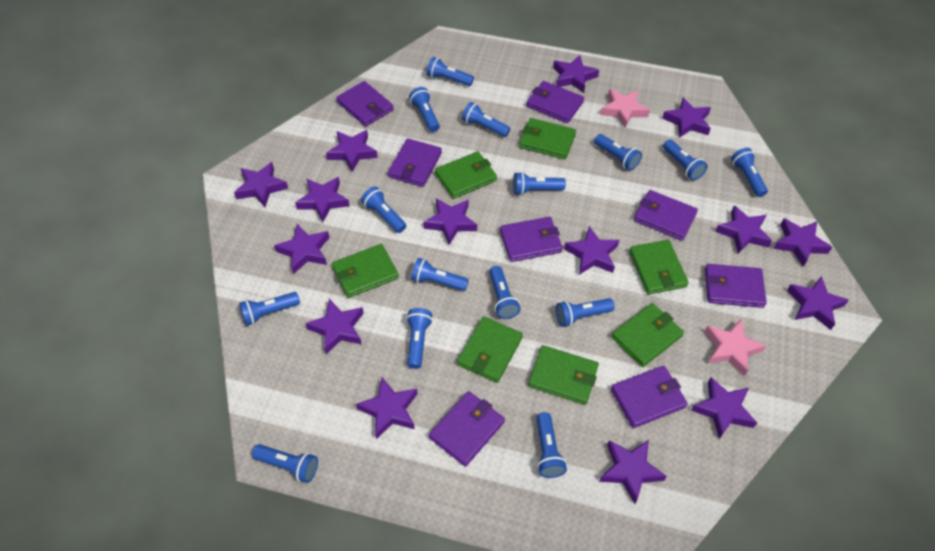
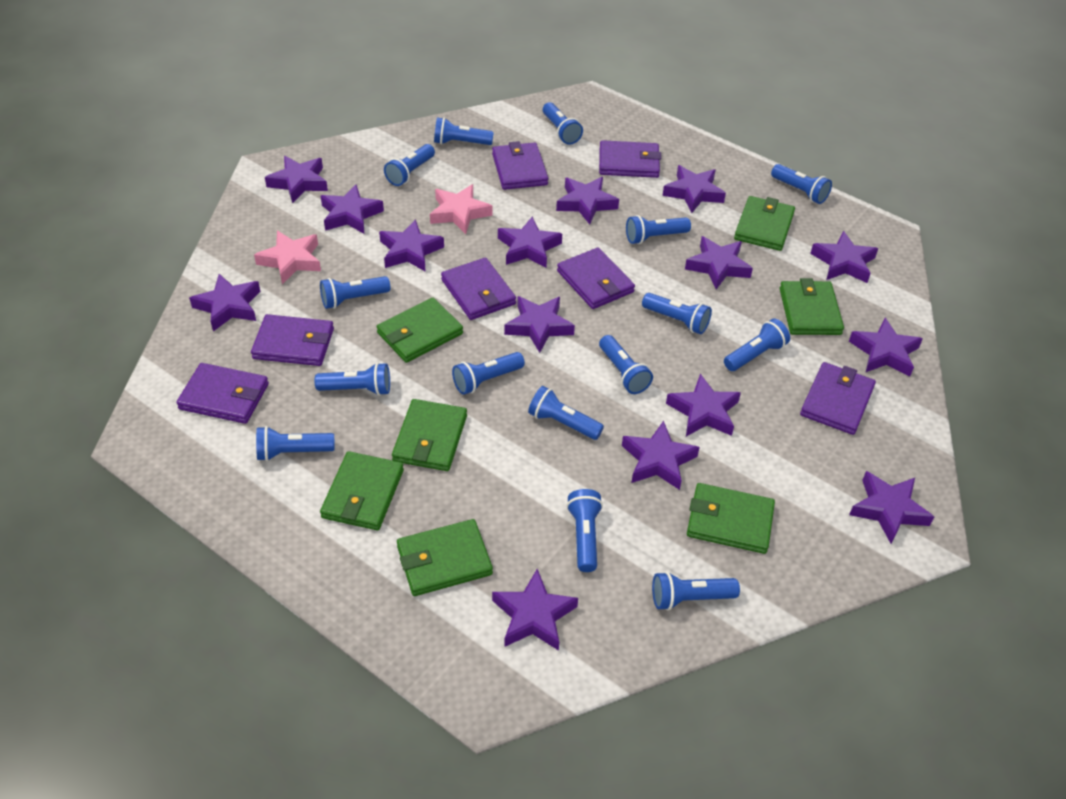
purple wallet: 8 -> 7

